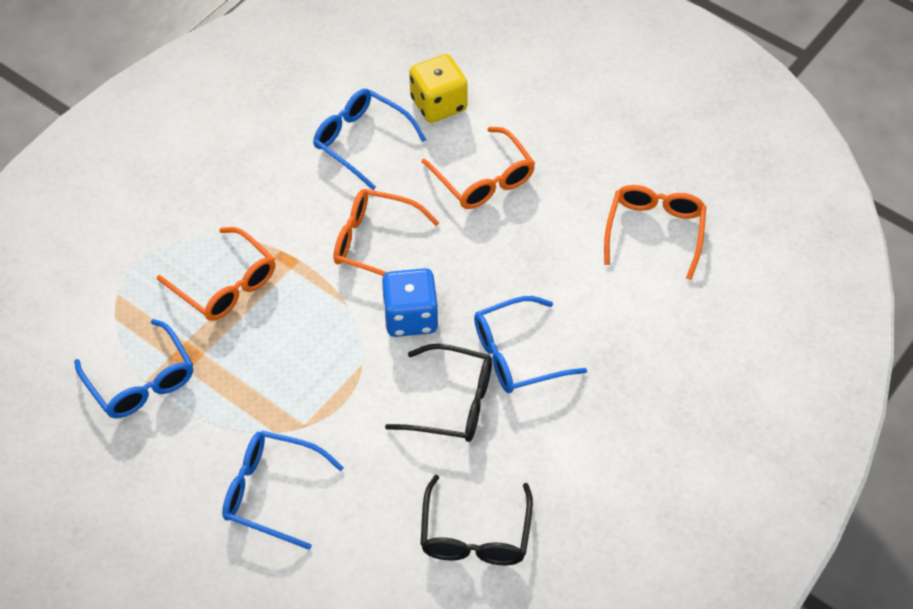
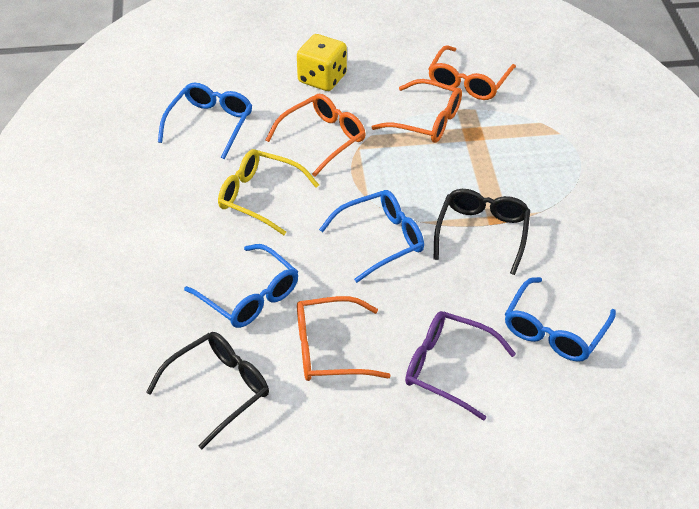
blue dice: 1 -> 0
purple glasses: 0 -> 1
yellow glasses: 0 -> 1

